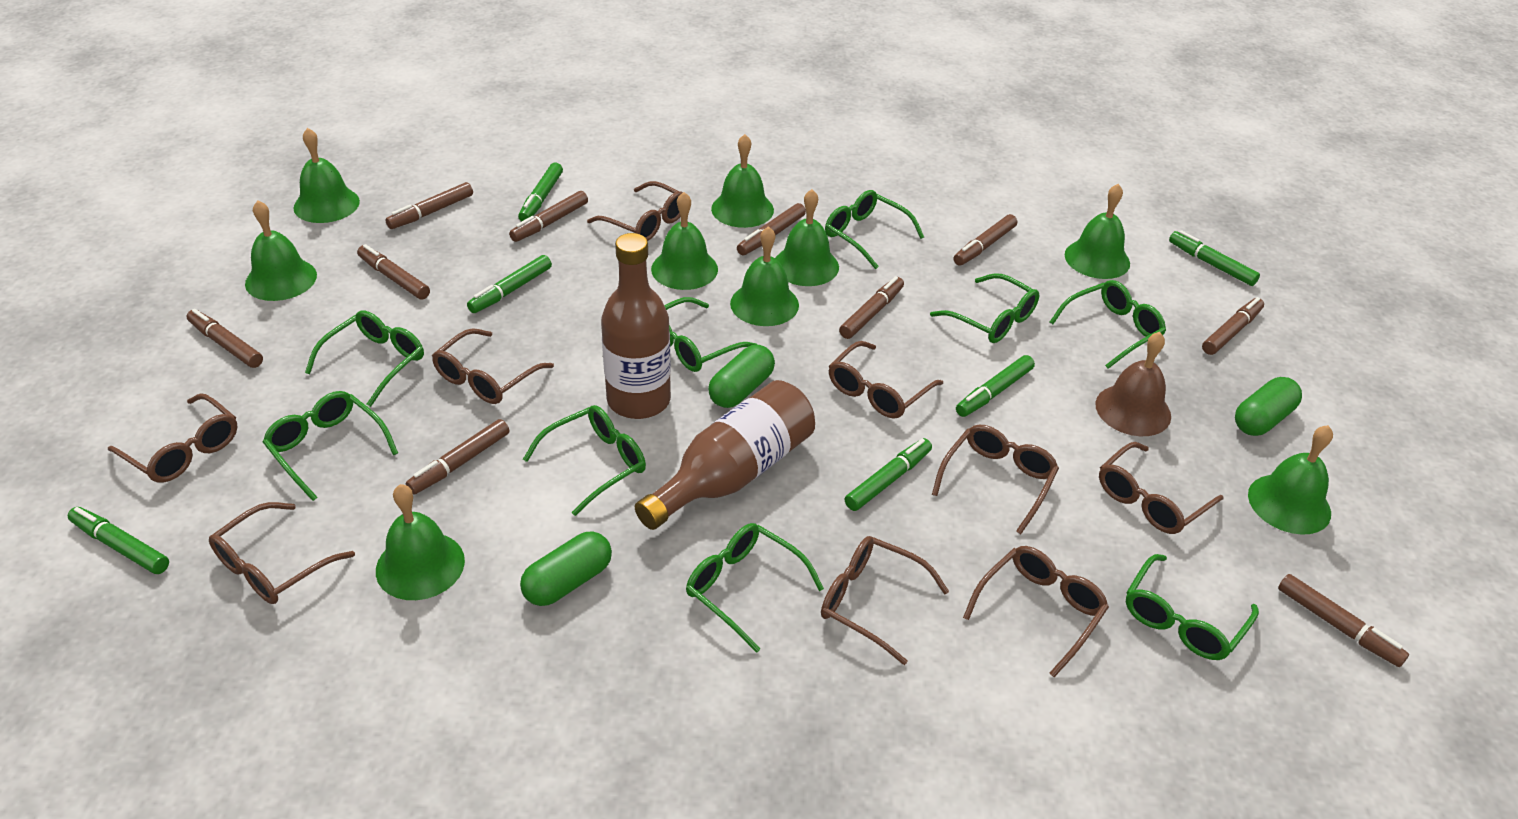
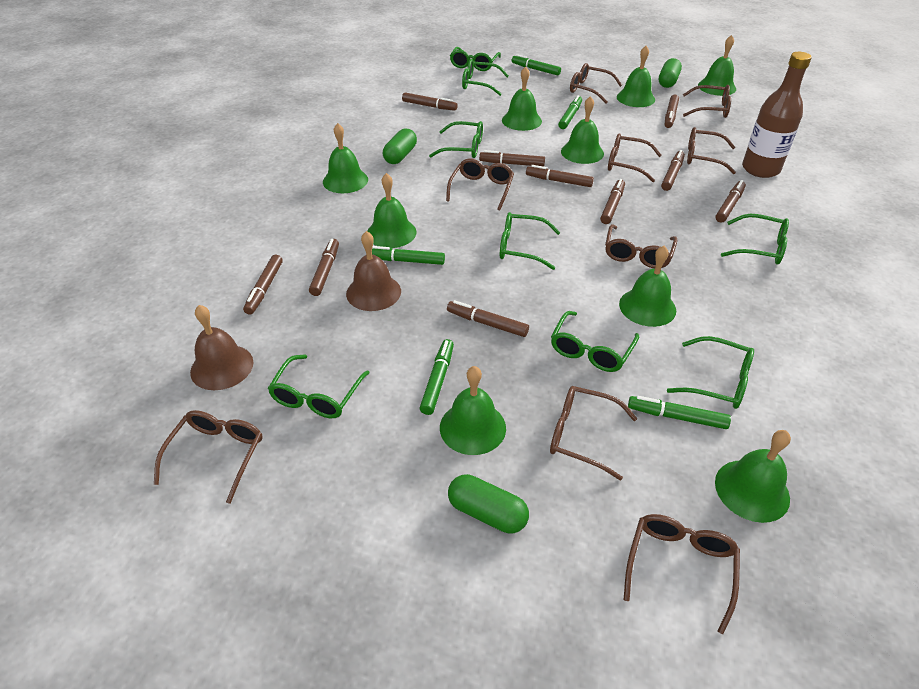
brown bell: 1 -> 2
brown bottle: 2 -> 1
green glasses: 9 -> 8
green marker: 6 -> 5

